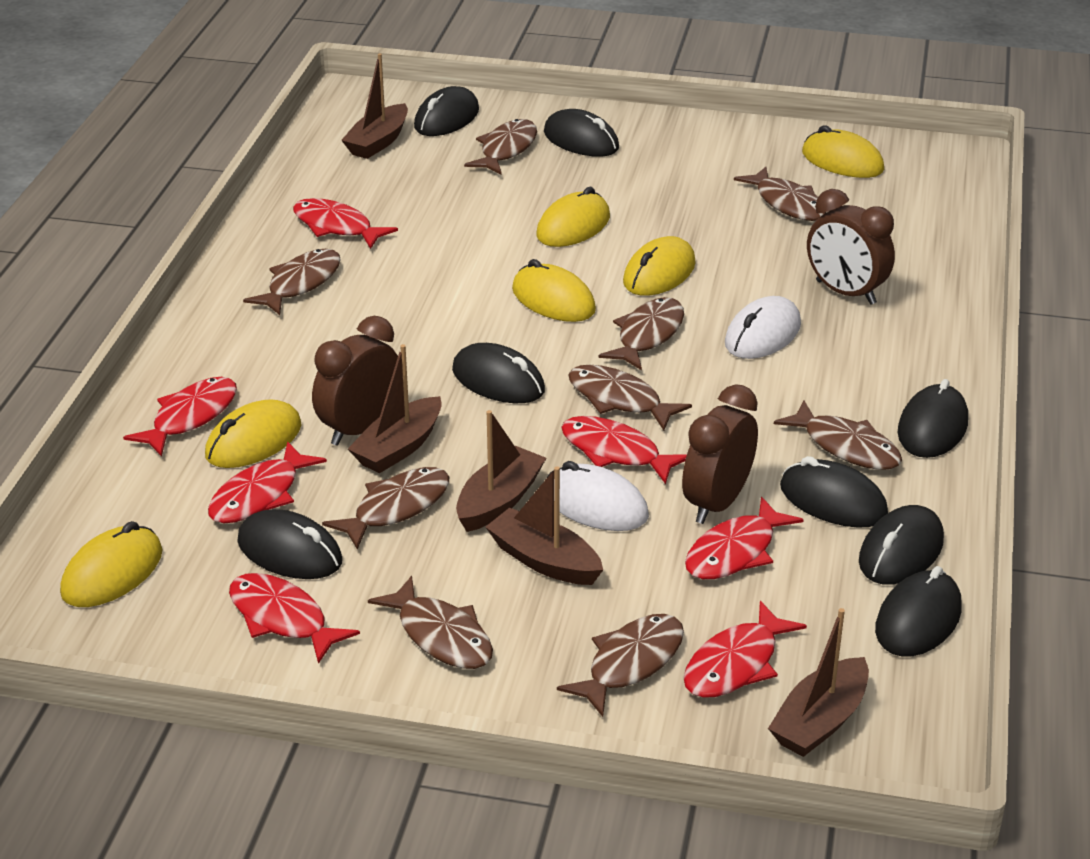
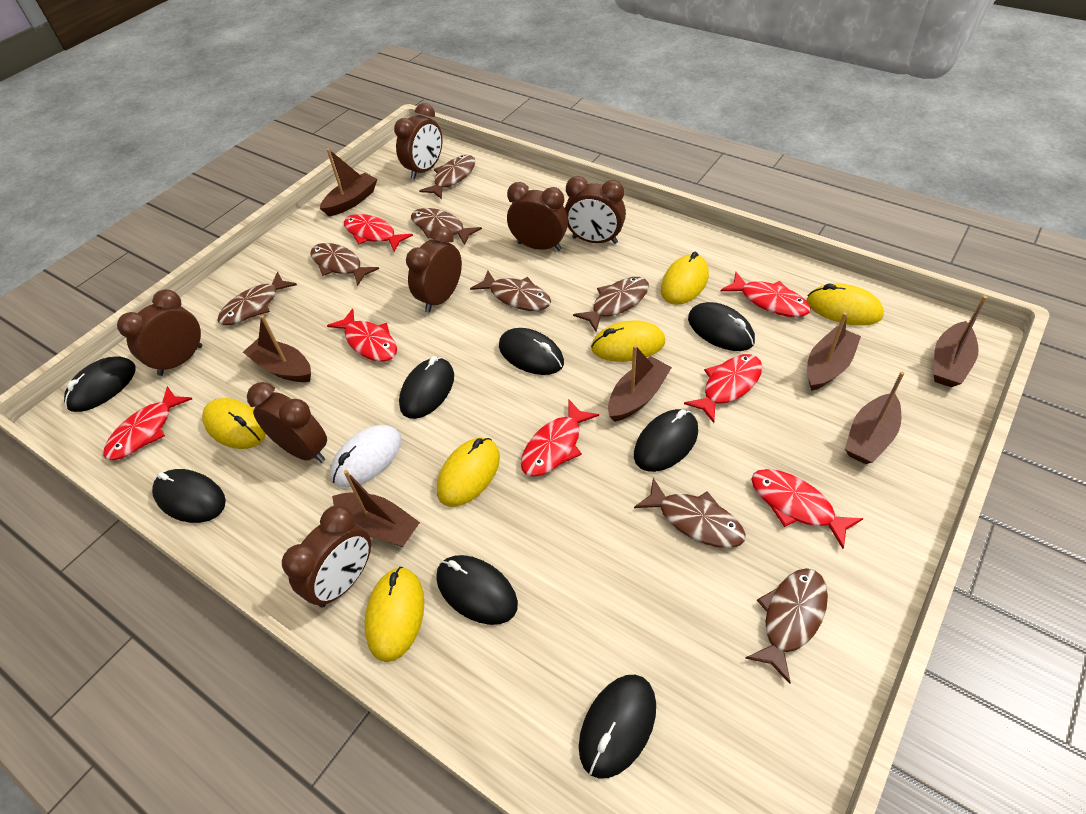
brown boat: 5 -> 7
brown clock: 3 -> 7
brown fish: 9 -> 8
white mouse: 2 -> 1

